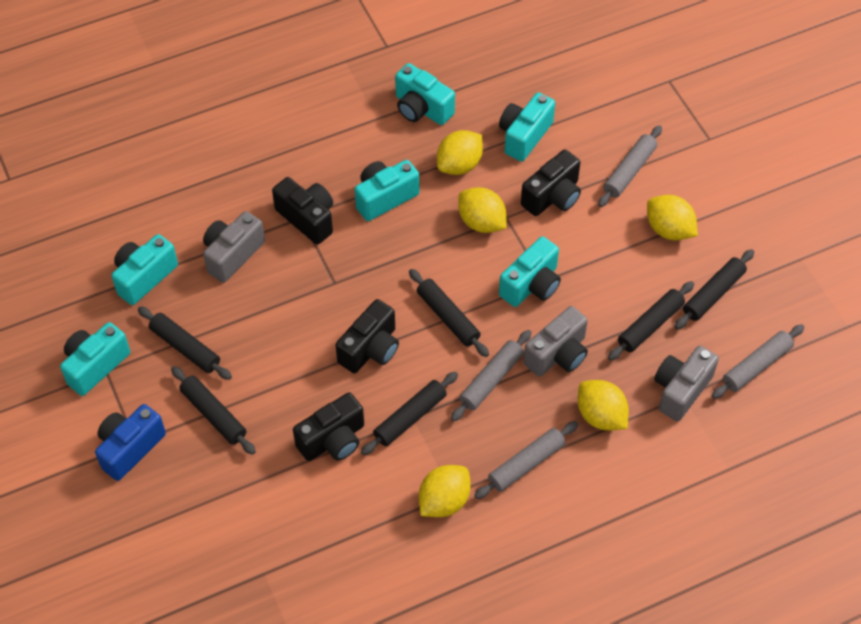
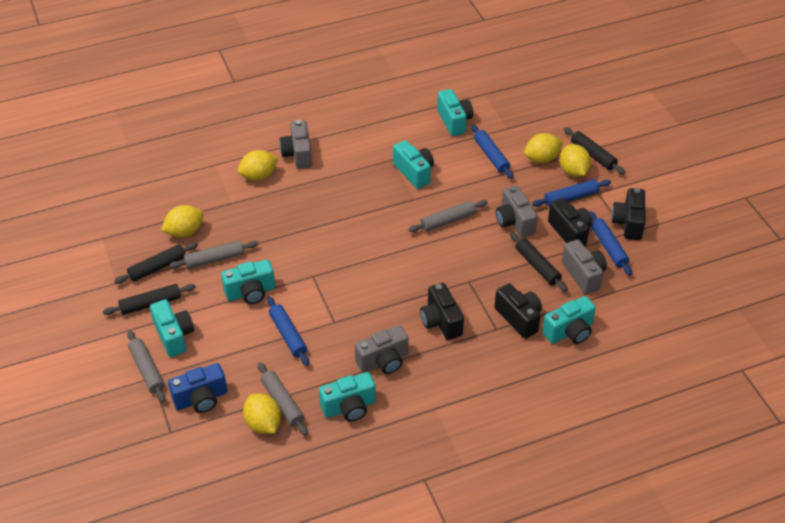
black rolling pin: 6 -> 4
blue rolling pin: 0 -> 4
grey camera: 3 -> 4

